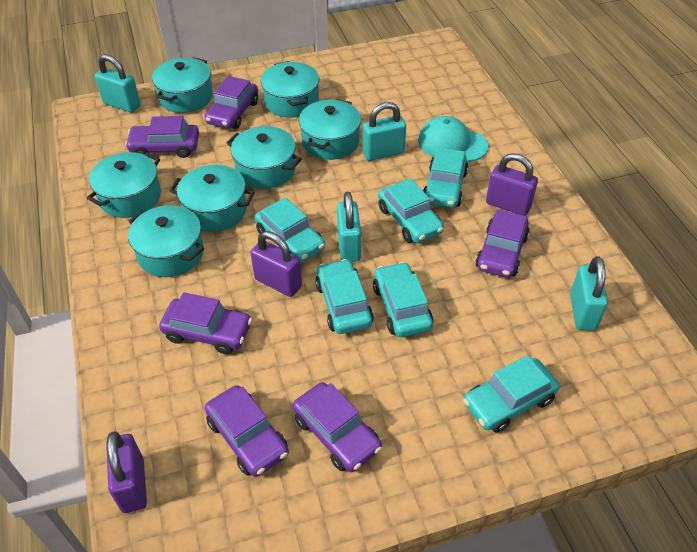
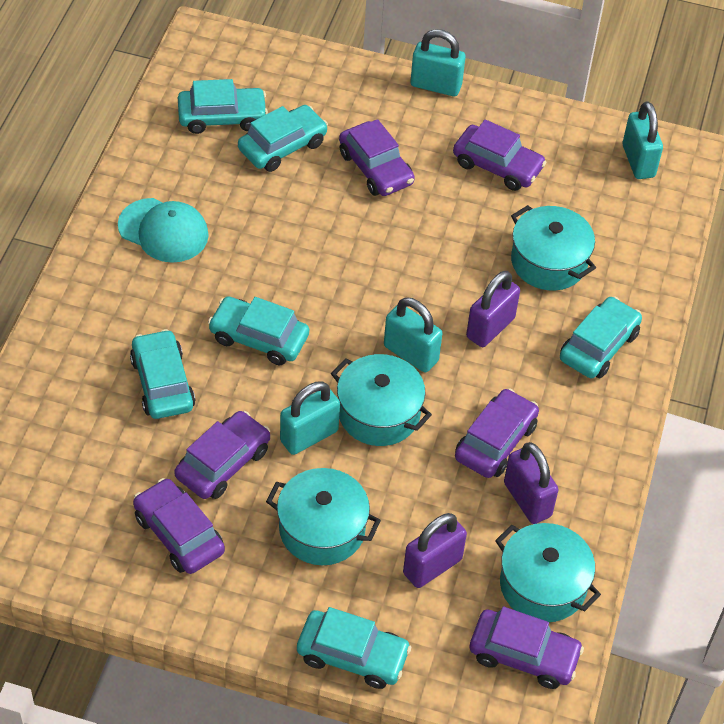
turquoise pot: 7 -> 4

